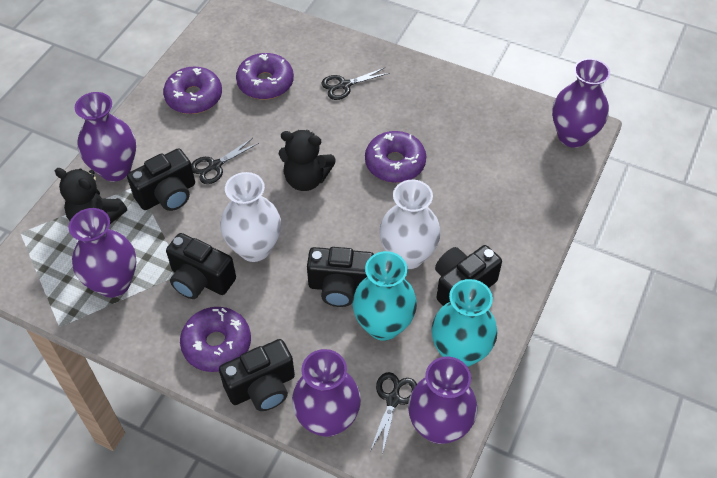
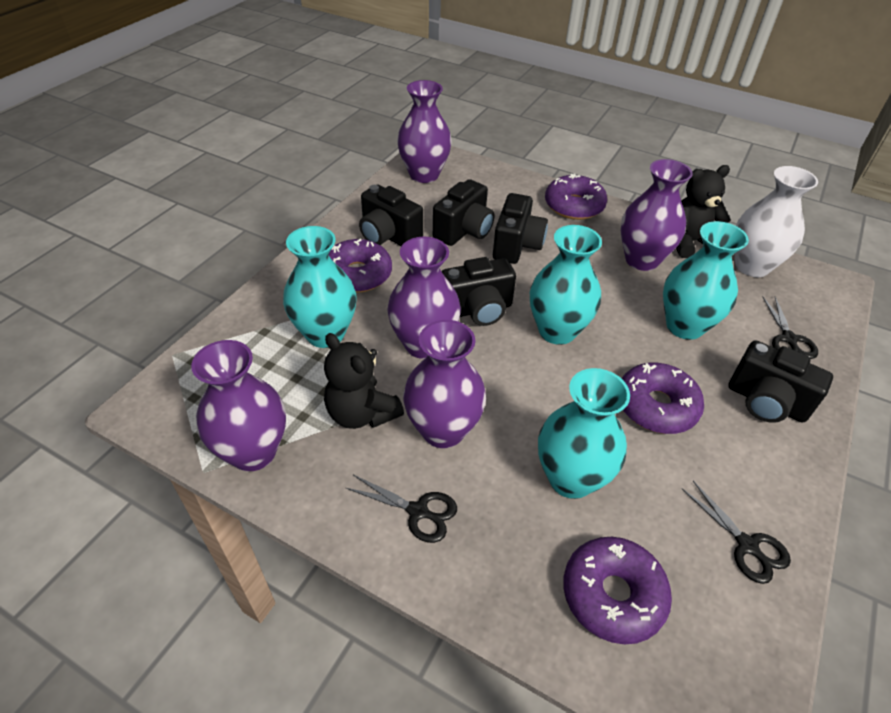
turquoise vase: 2 -> 4
white vase: 2 -> 1

